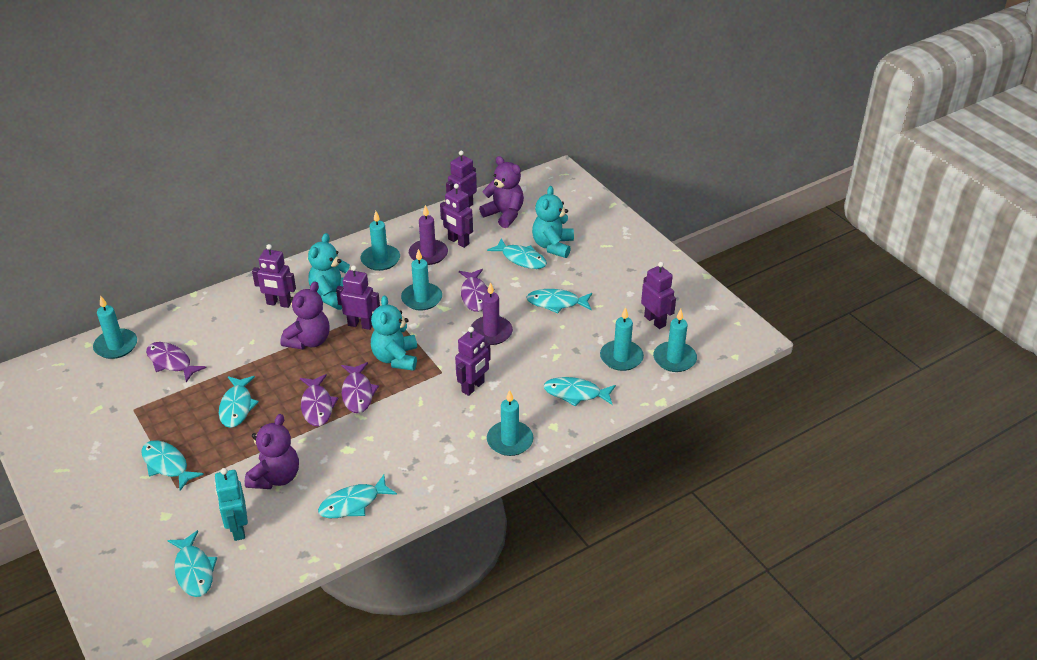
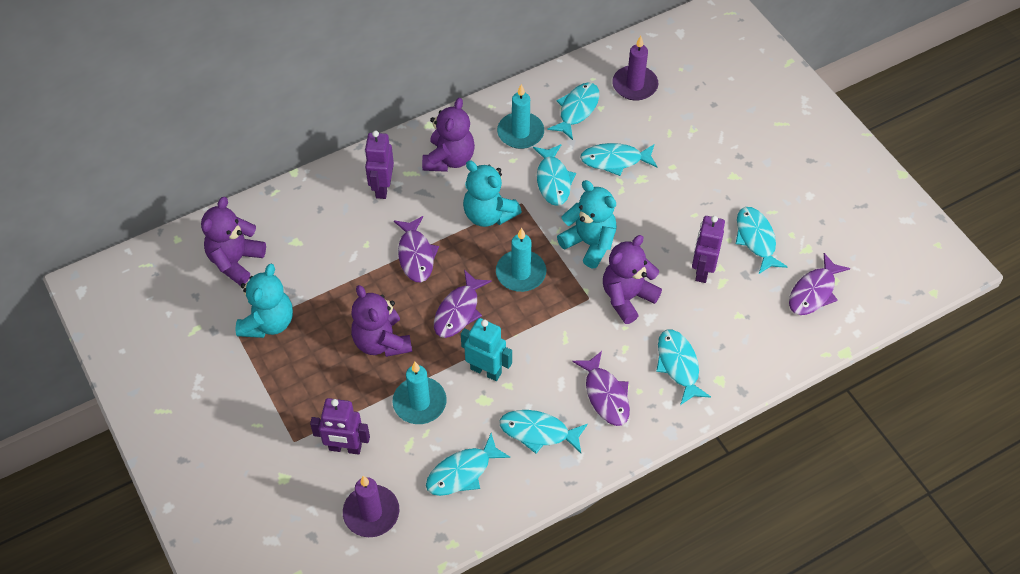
purple robot: 6 -> 3
purple teddy bear: 3 -> 4
turquoise candle: 6 -> 3

